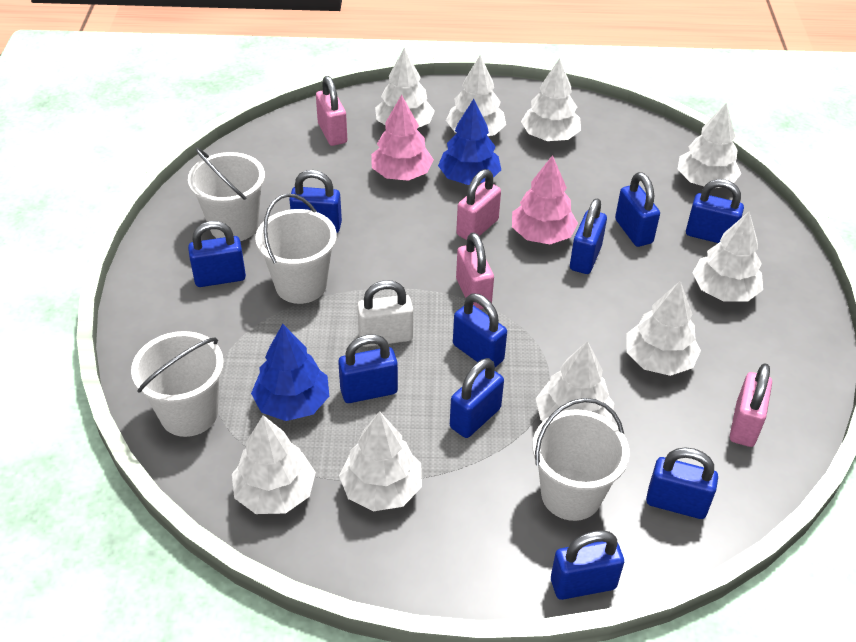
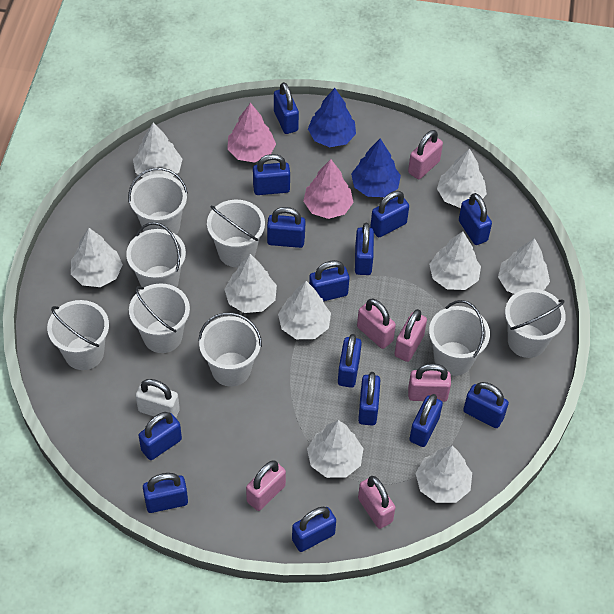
blue padlock: 10 -> 14
pink padlock: 4 -> 6
white bucket: 4 -> 8

